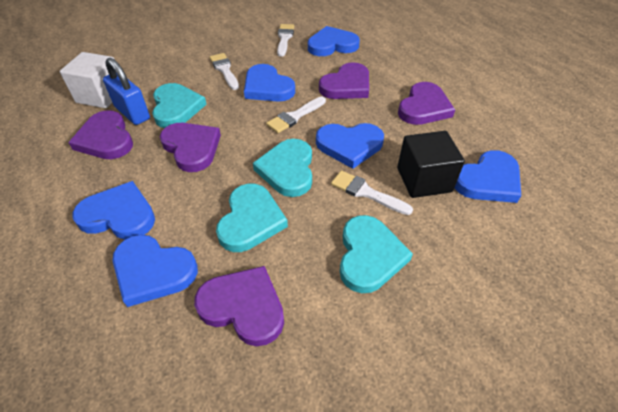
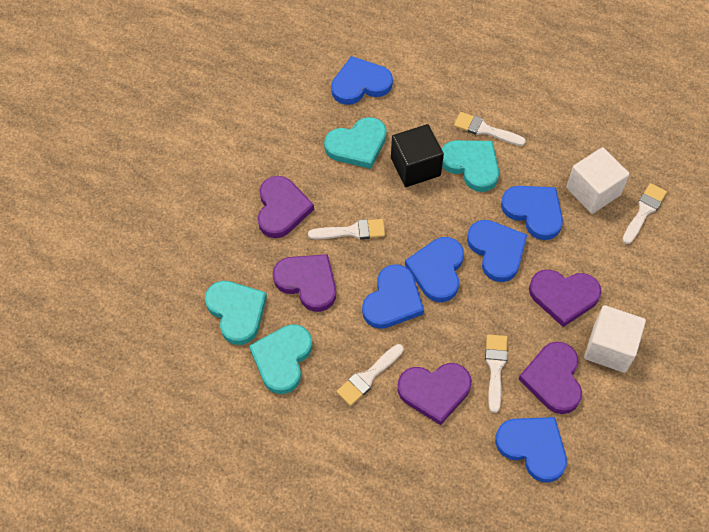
blue padlock: 1 -> 0
white brush: 4 -> 5
white cube: 1 -> 2

